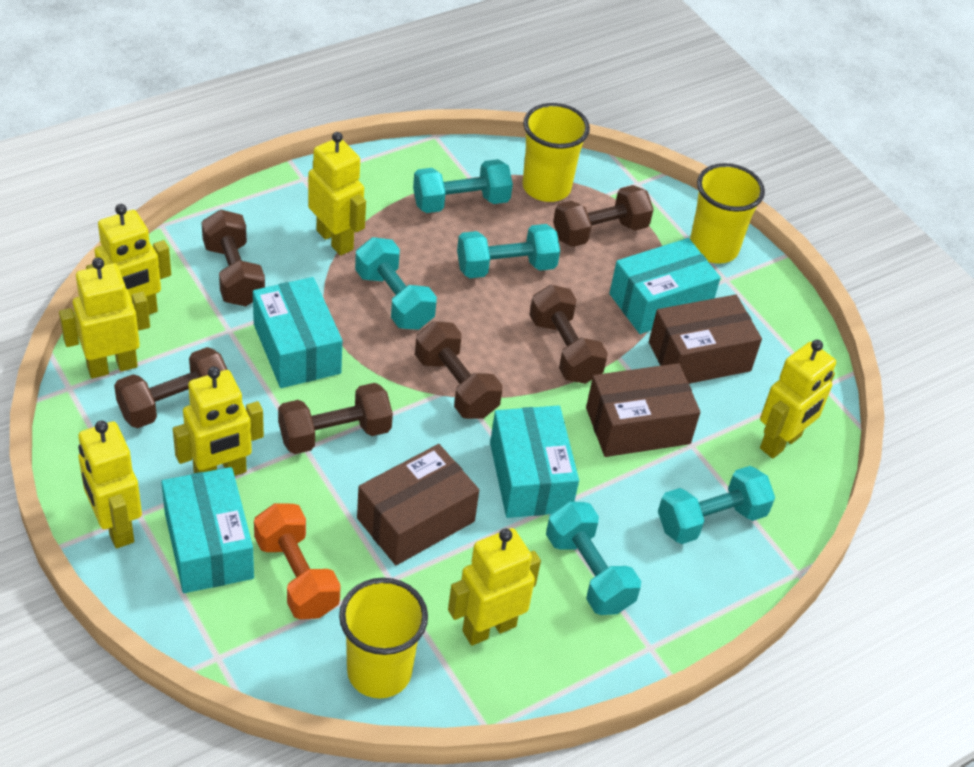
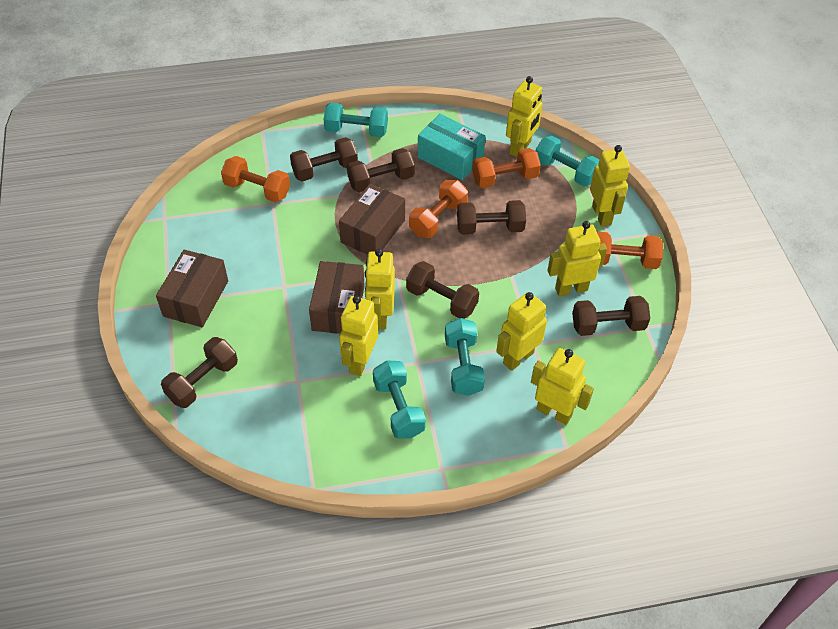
orange dumbbell: 1 -> 4
turquoise box: 4 -> 1
turquoise dumbbell: 5 -> 4
yellow cup: 3 -> 0

